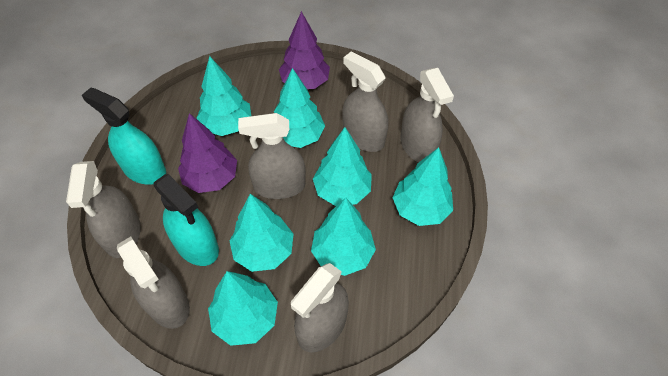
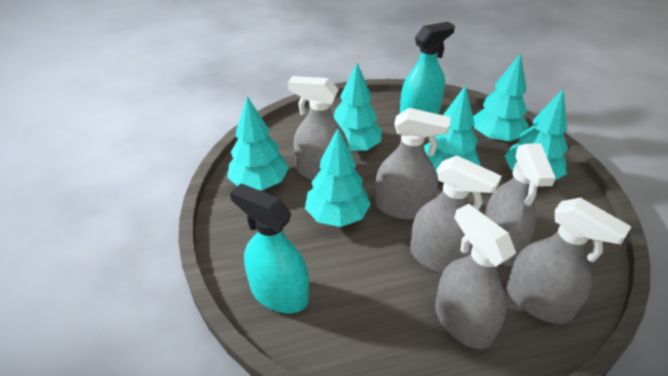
purple tree: 2 -> 0
turquoise tree: 7 -> 6

